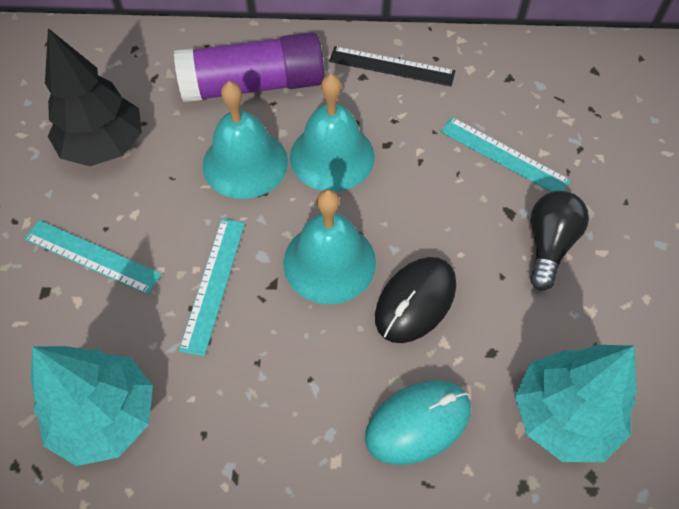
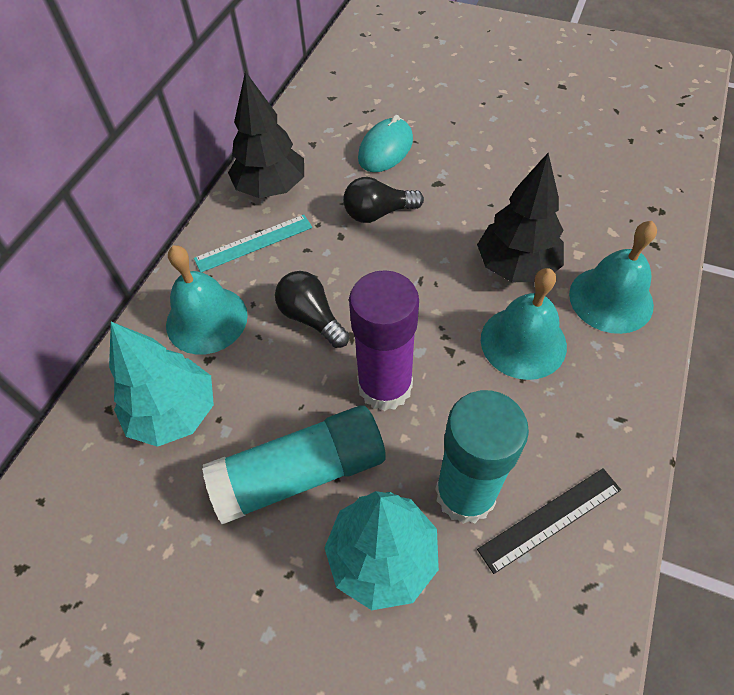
black light bulb: 1 -> 2
black mouse: 1 -> 0
black tree: 1 -> 2
turquoise glue stick: 0 -> 2
turquoise ruler: 3 -> 1

